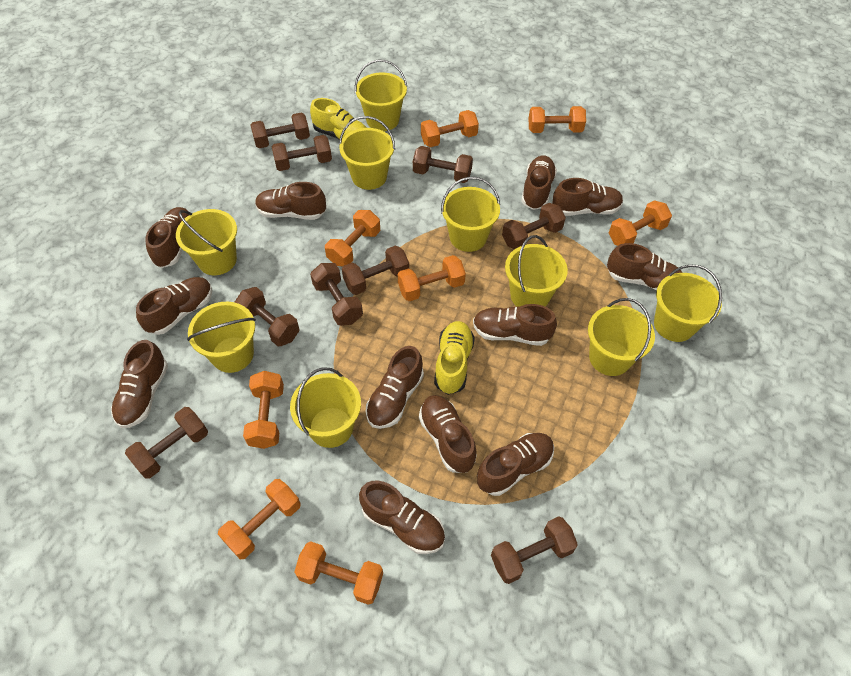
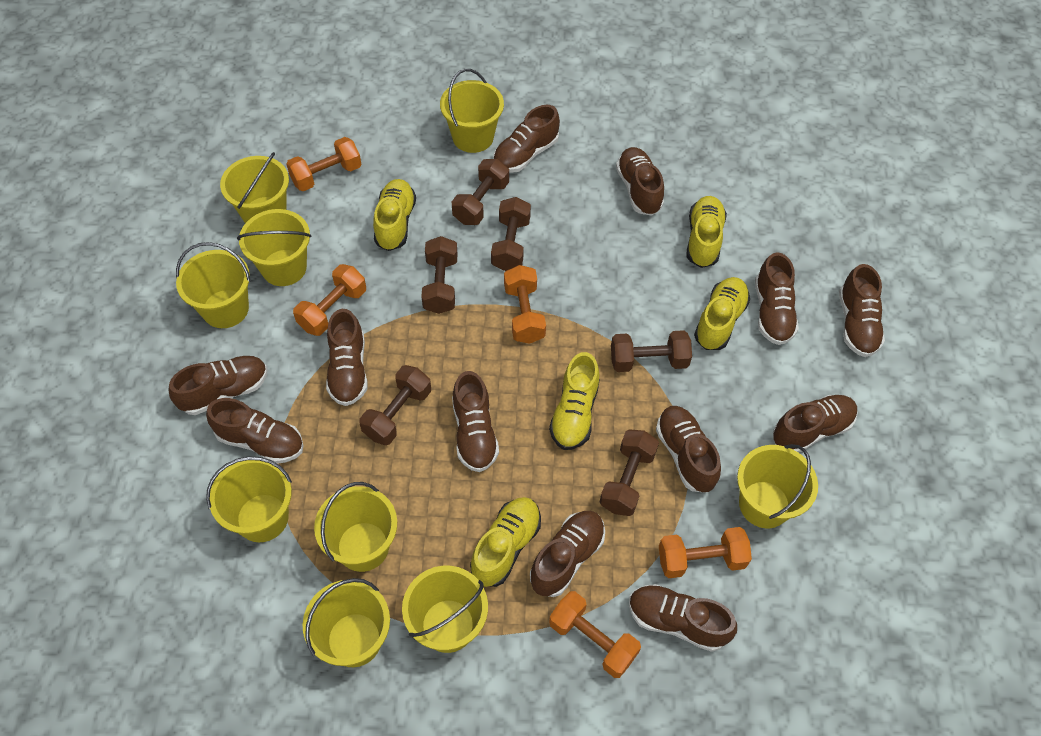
brown dumbbell: 9 -> 6
orange dumbbell: 8 -> 5
yellow shoe: 2 -> 5

